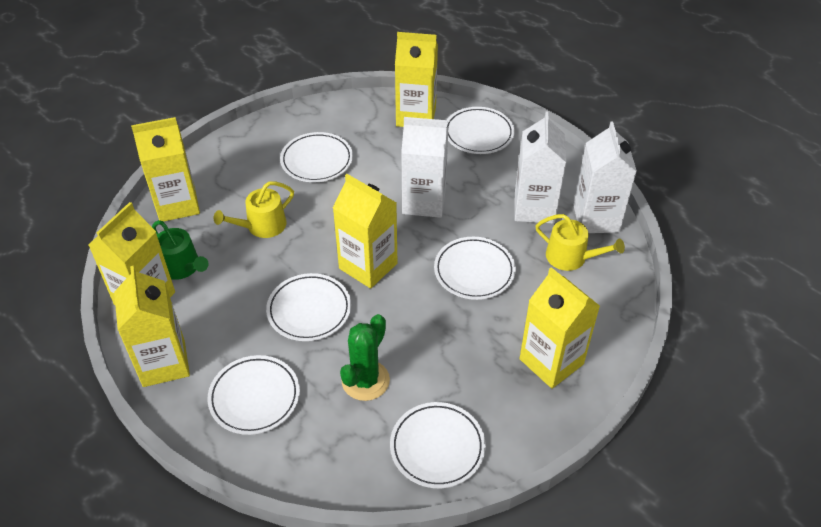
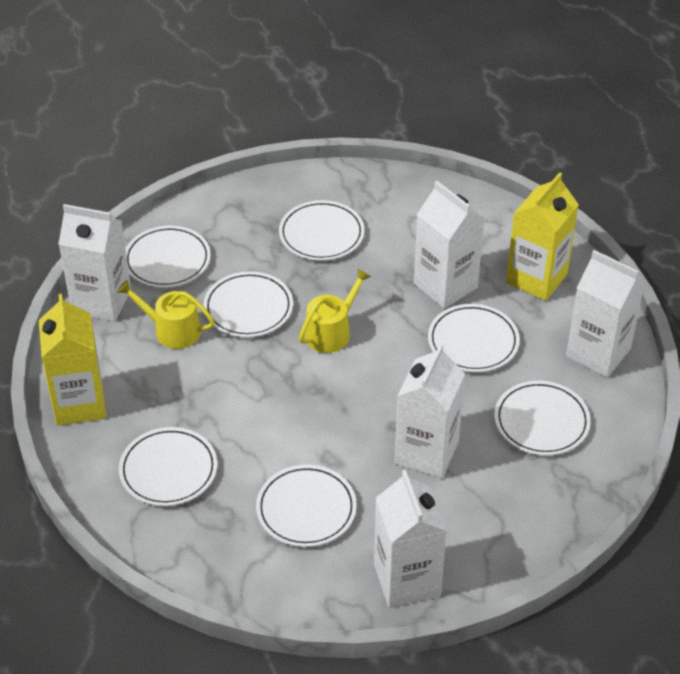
green cactus: 1 -> 0
green watering can: 1 -> 0
white carton: 3 -> 5
white plate: 6 -> 7
yellow carton: 6 -> 2

